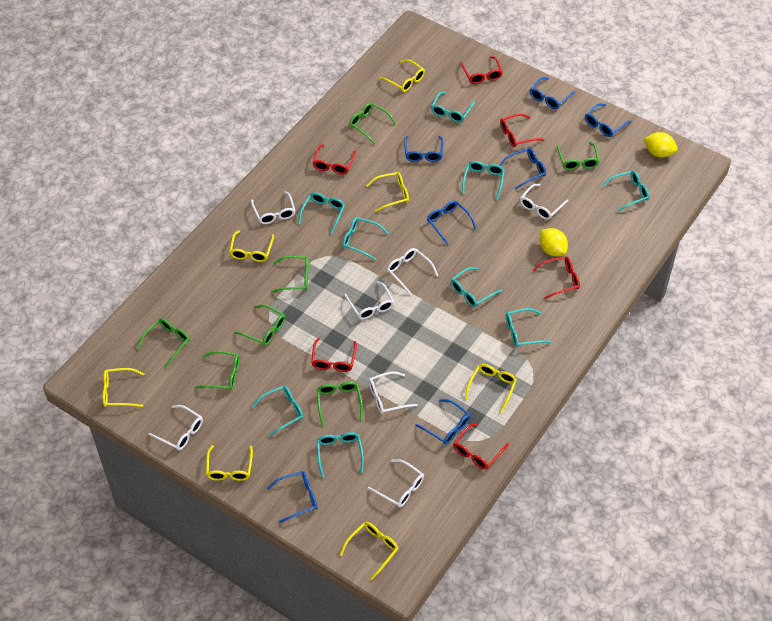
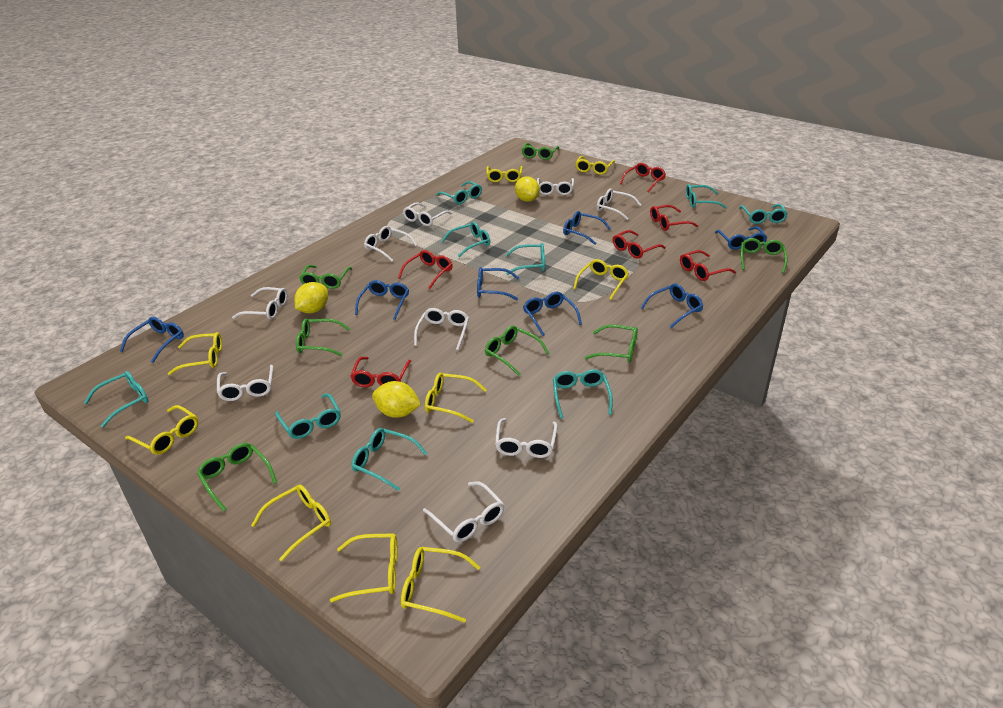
white glasses: 7 -> 9
yellow glasses: 7 -> 9
yellow lemon: 2 -> 3

